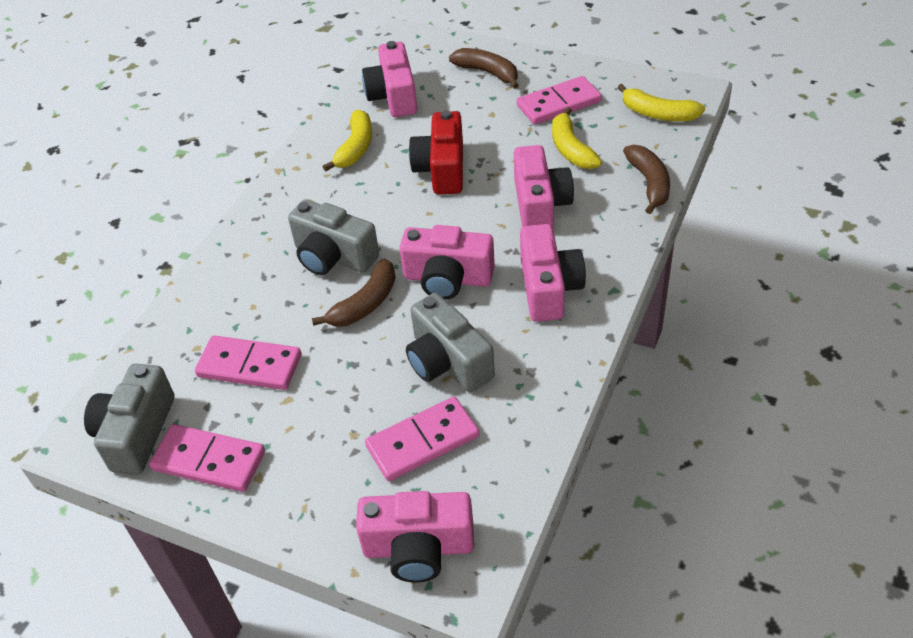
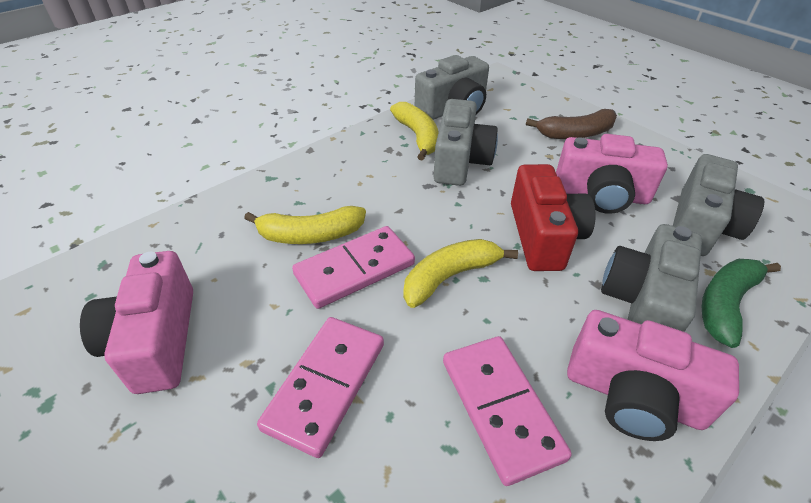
brown banana: 3 -> 1
green banana: 0 -> 1
grey camera: 3 -> 4
pink camera: 5 -> 3
pink domino: 4 -> 3

